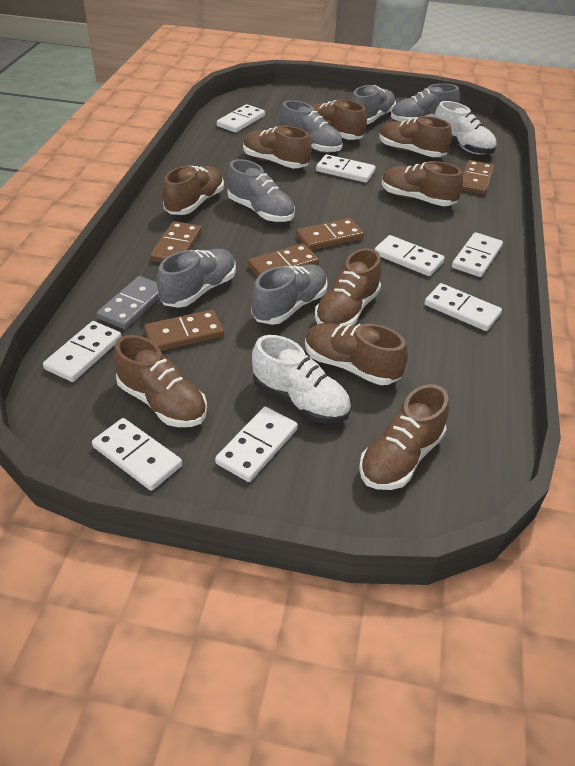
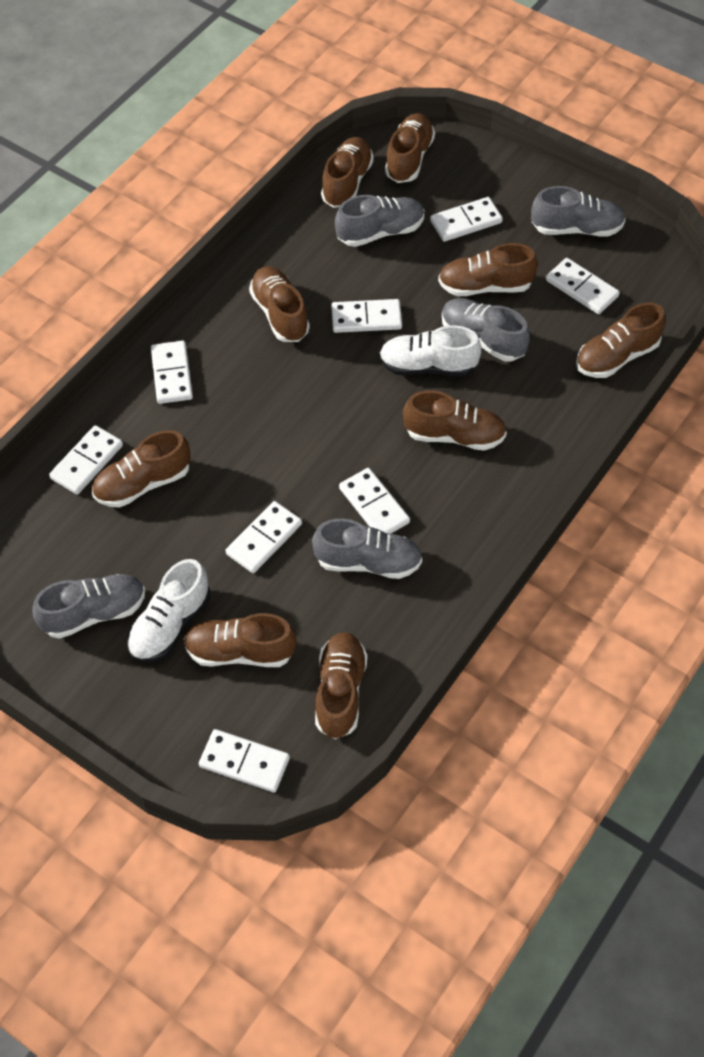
brown domino: 5 -> 0
grey domino: 1 -> 0
grey shoe: 6 -> 5

